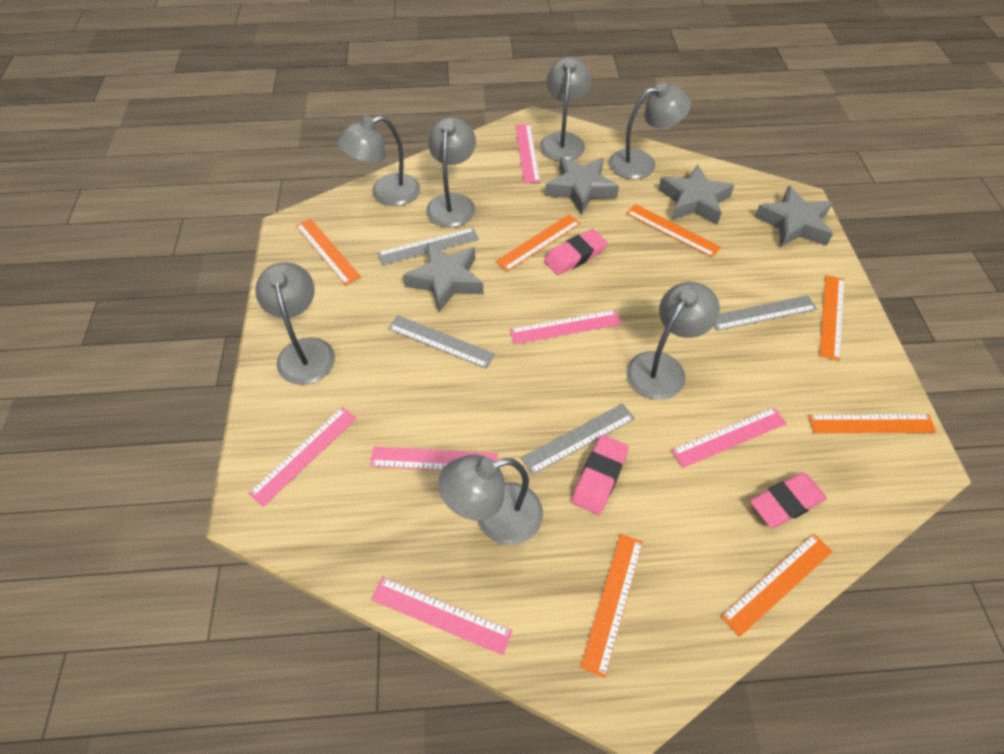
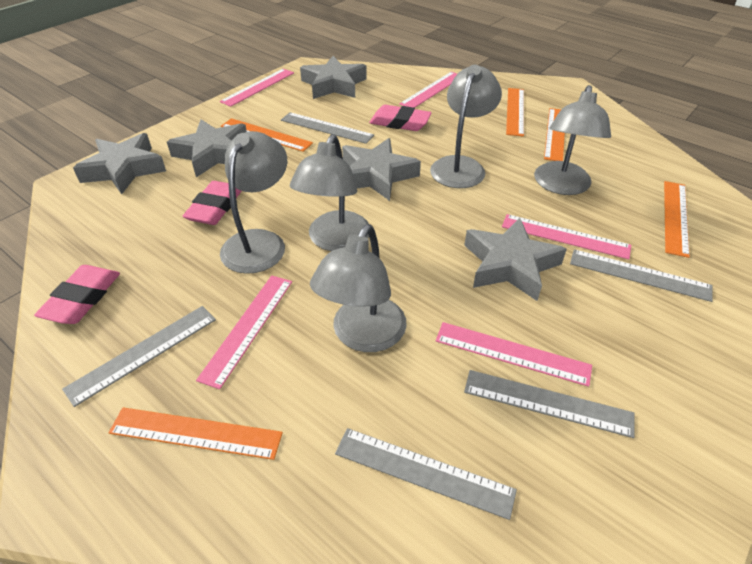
grey lamp: 7 -> 5
grey ruler: 4 -> 5
grey star: 4 -> 5
orange ruler: 7 -> 5
pink ruler: 6 -> 5

